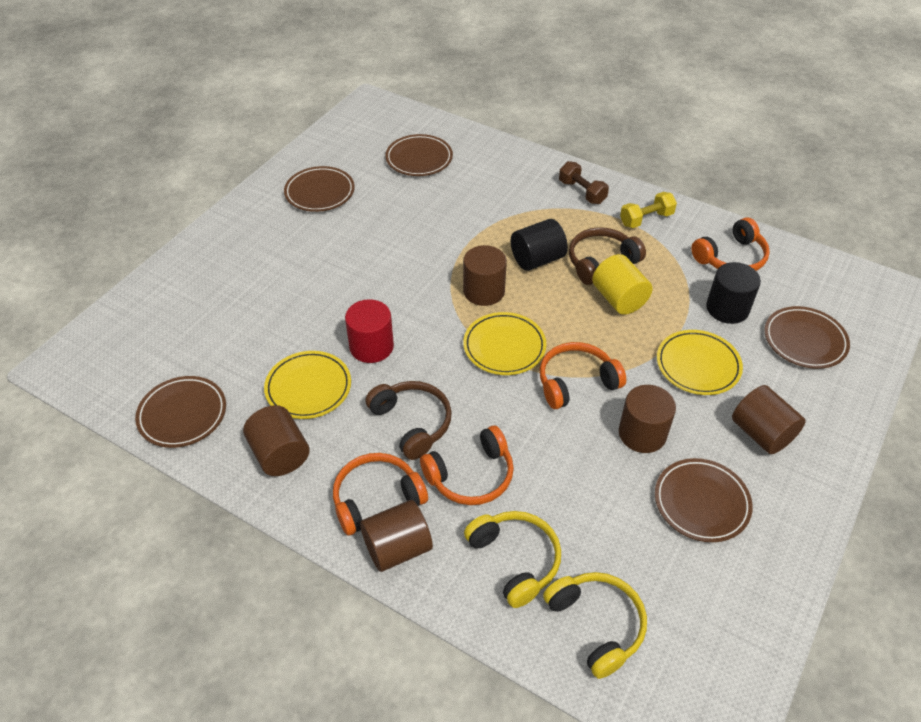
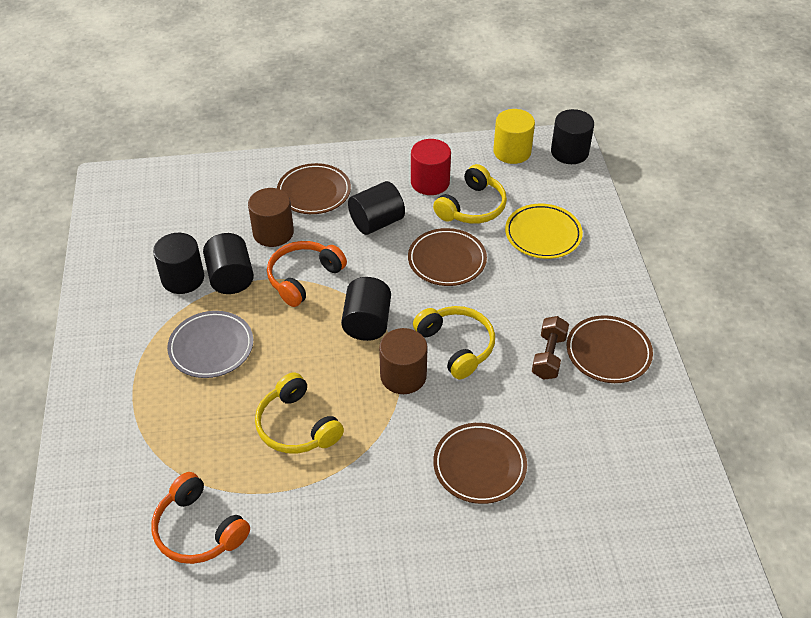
black cylinder: 2 -> 5
brown cylinder: 5 -> 2
brown headphones: 2 -> 0
brown plate: 5 -> 4
grey plate: 0 -> 1
orange headphones: 4 -> 2
yellow dumbbell: 1 -> 0
yellow headphones: 2 -> 3
yellow plate: 3 -> 1

